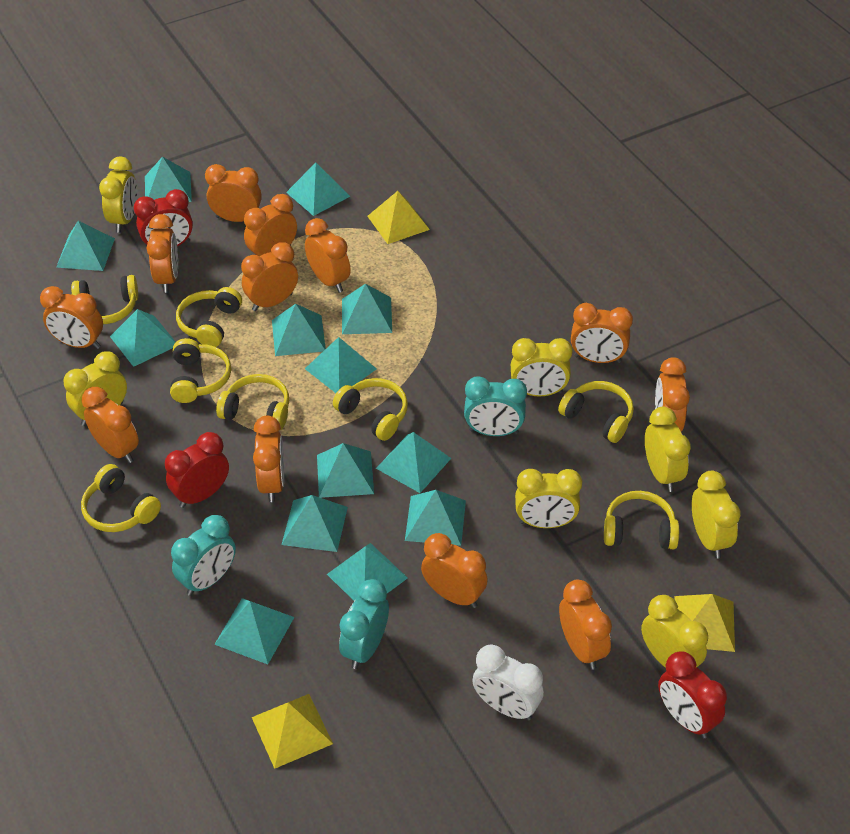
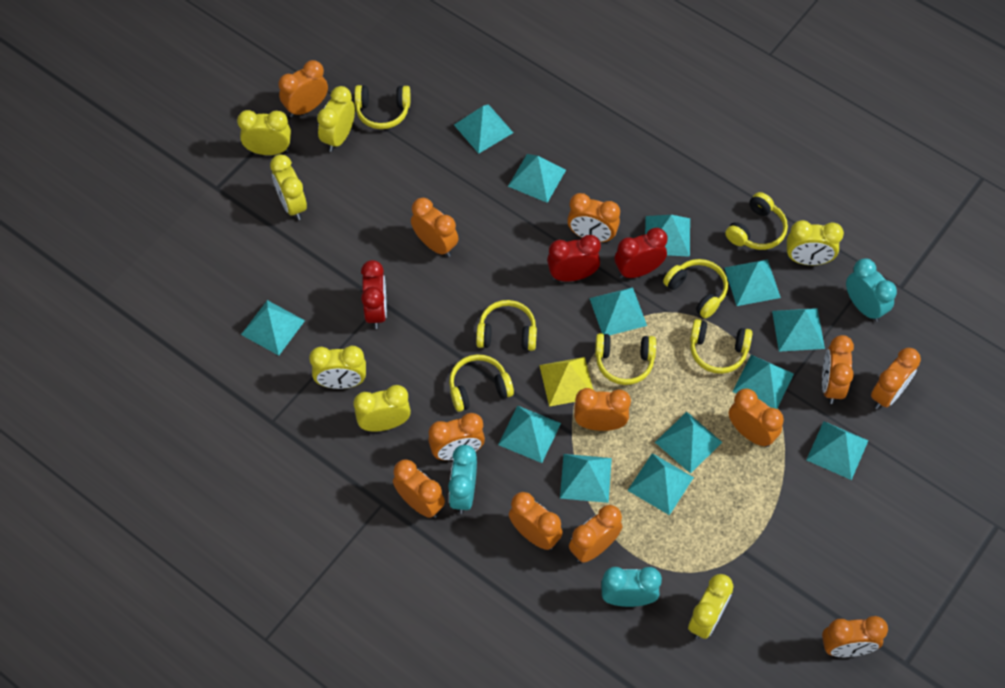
white clock: 1 -> 0
yellow headphones: 8 -> 7
yellow pyramid: 3 -> 1

